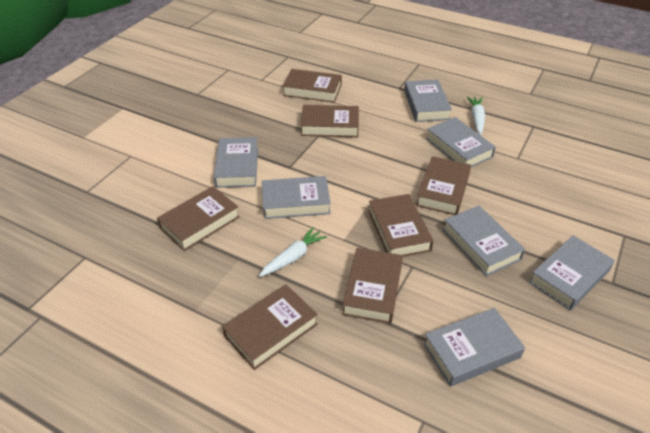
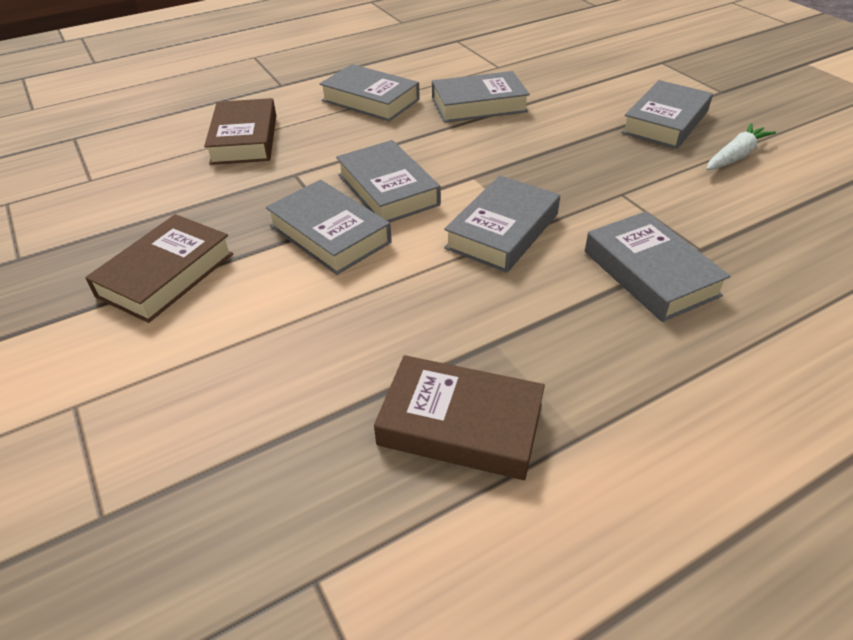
brown book: 7 -> 3
white carrot: 2 -> 1

